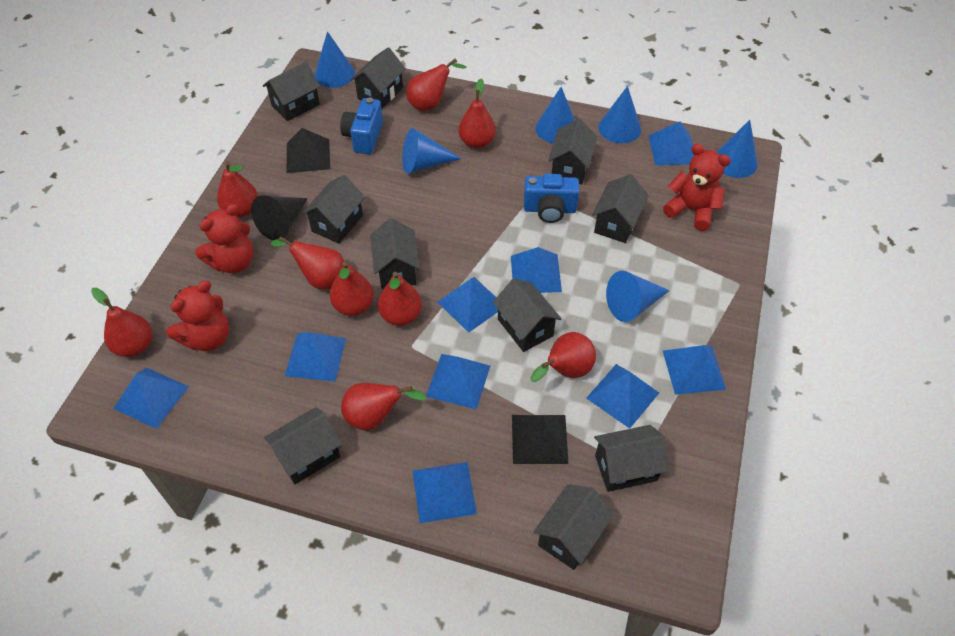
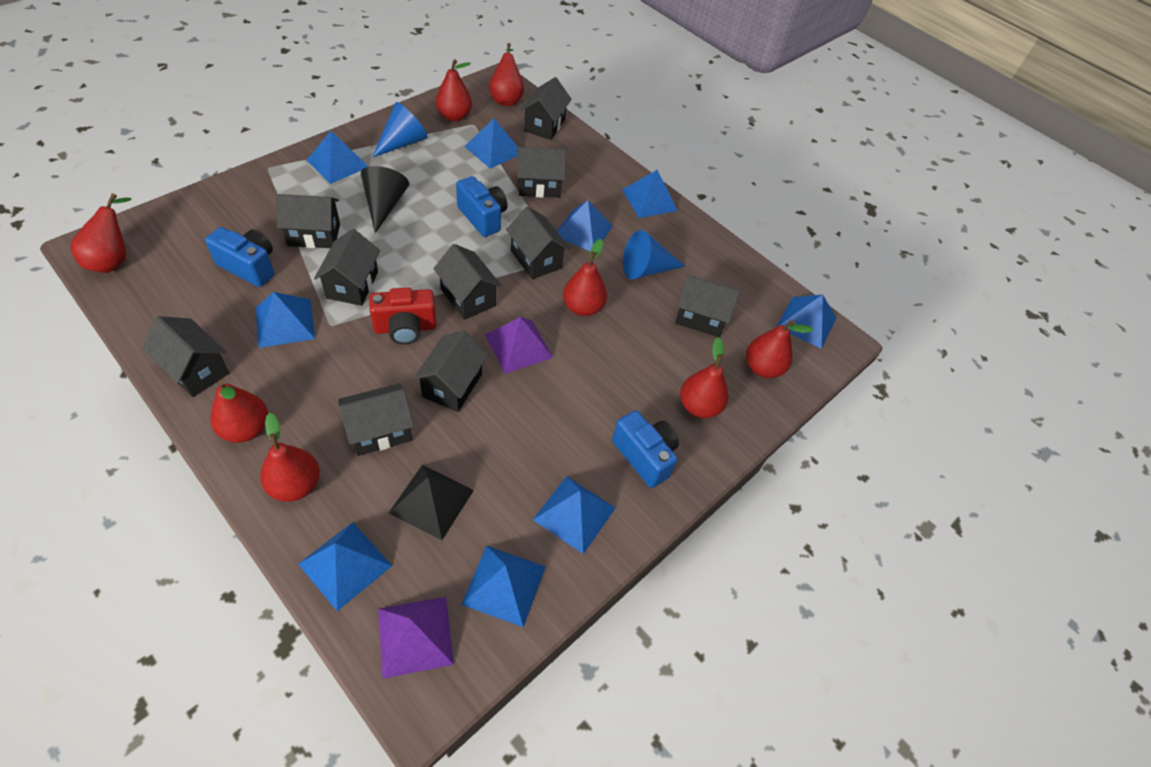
black pyramid: 2 -> 1
blue camera: 2 -> 3
blue cone: 6 -> 2
purple pyramid: 0 -> 2
red camera: 0 -> 1
red pear: 9 -> 8
red teddy bear: 3 -> 0

